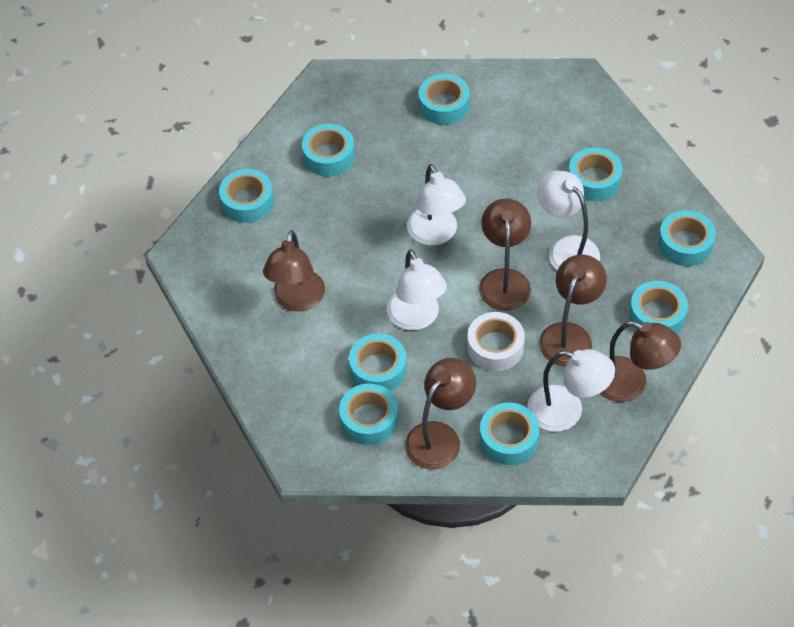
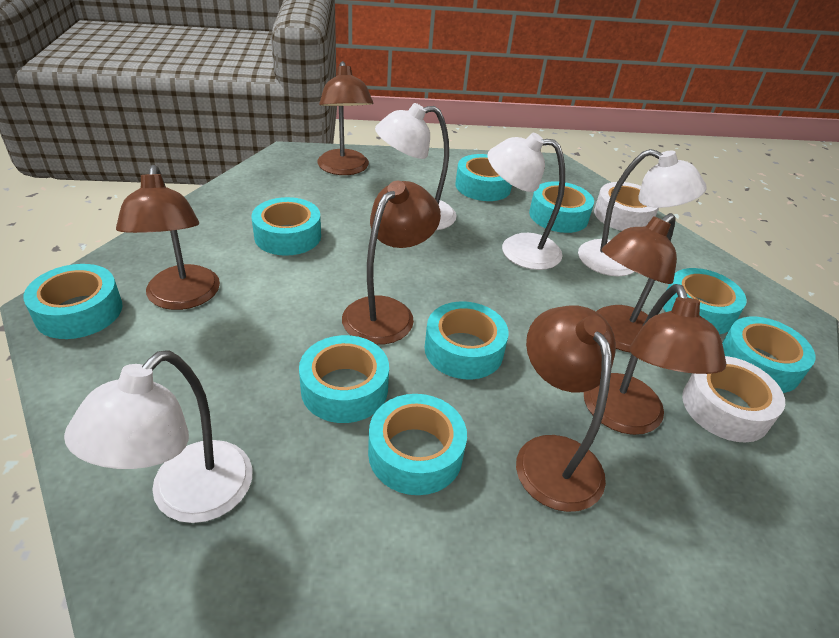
brown lamp: 5 -> 6
white tape: 1 -> 2

